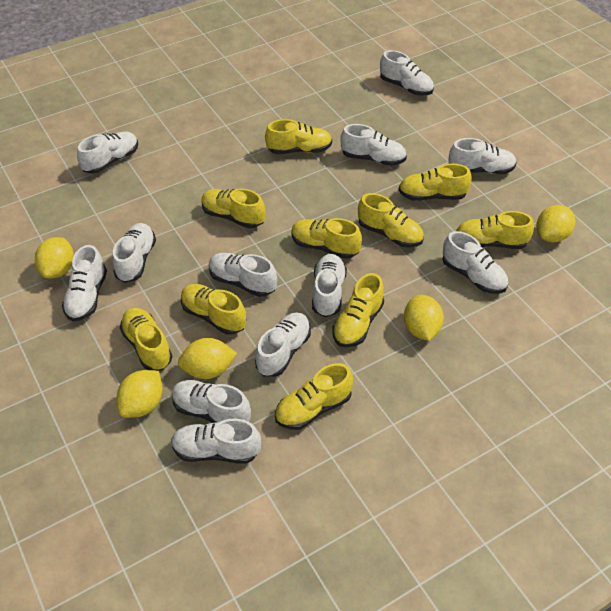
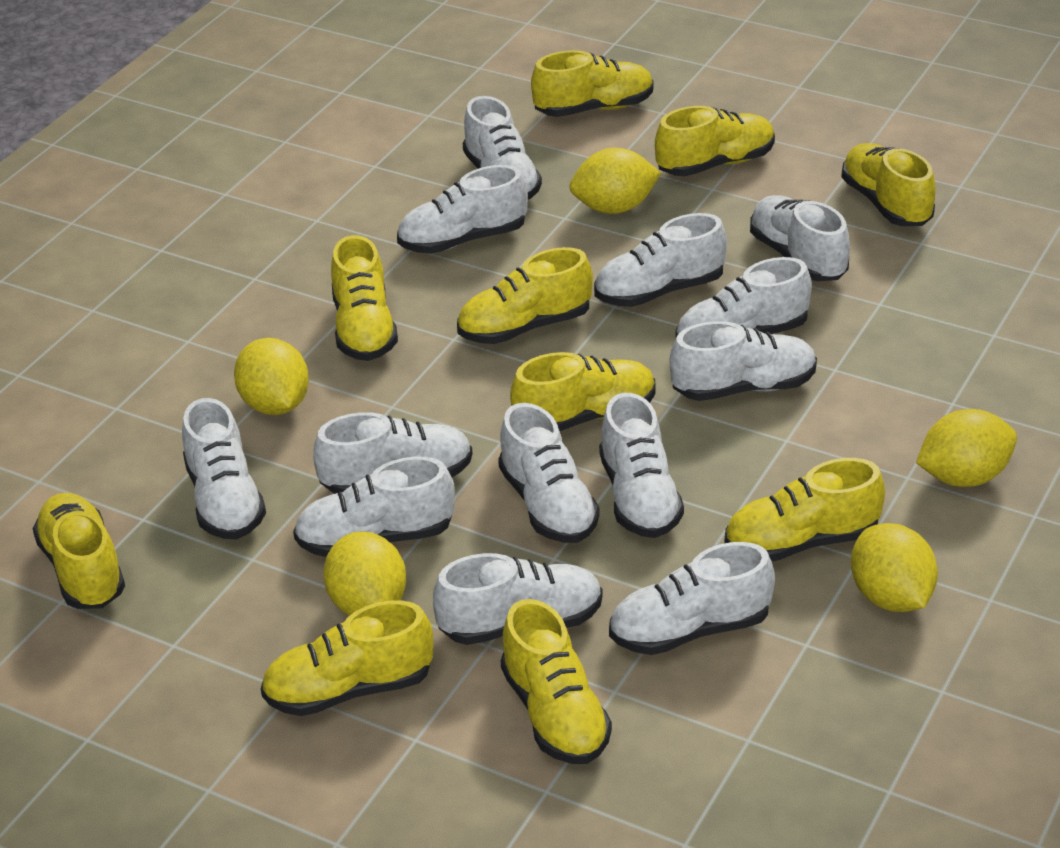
white shoe: 12 -> 13

